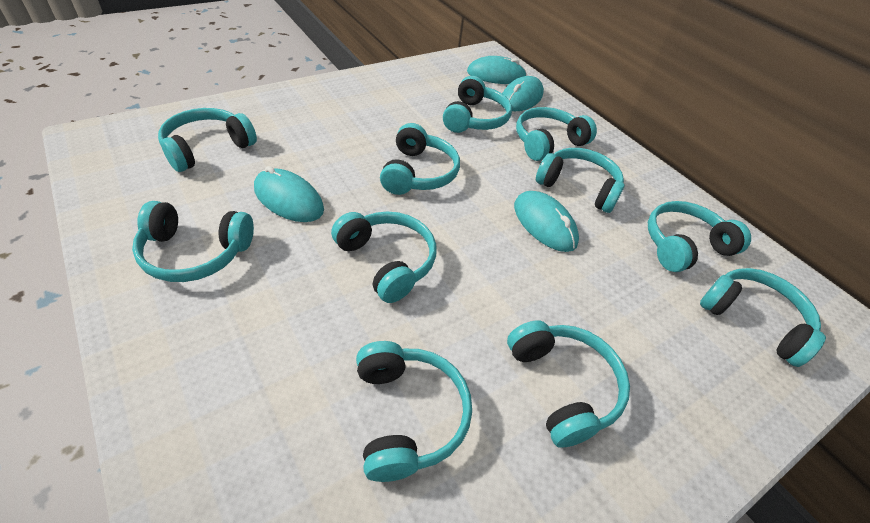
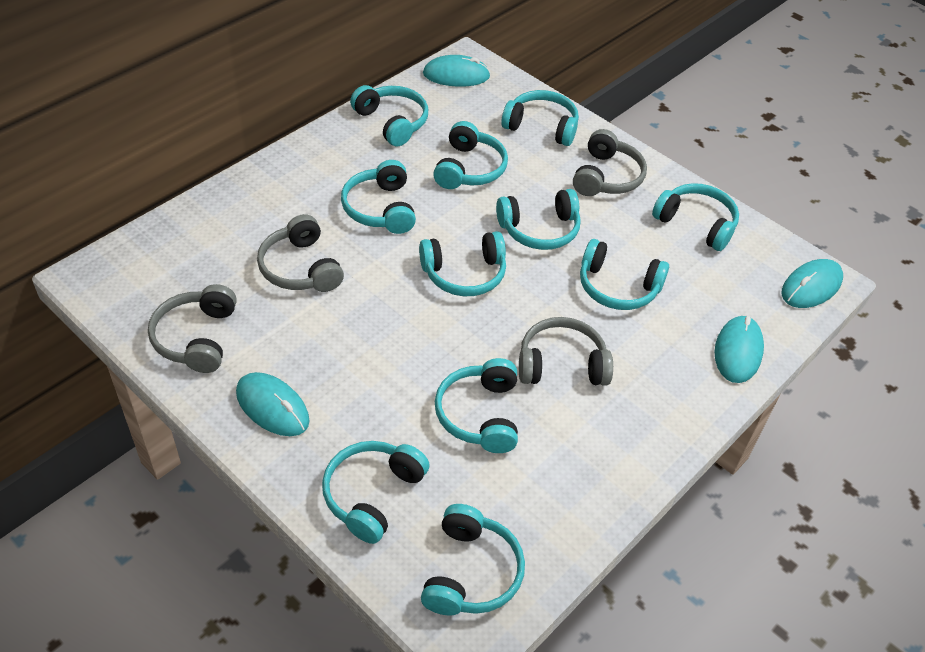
grey headphones: 0 -> 4

